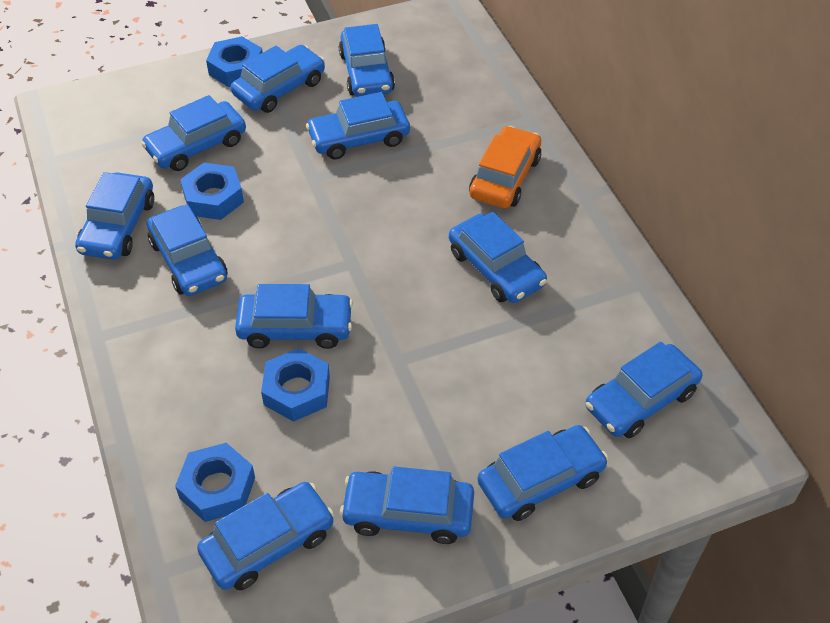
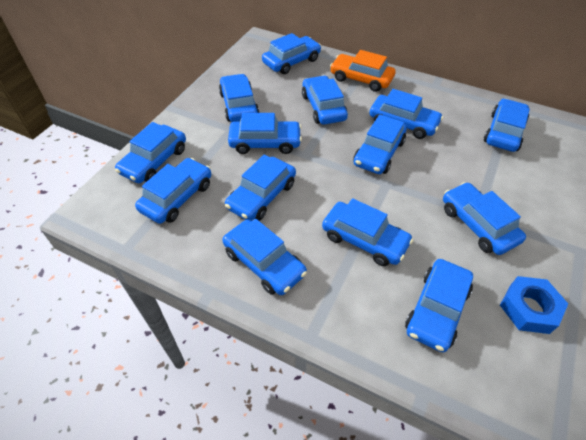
blue car: 12 -> 14
blue nut: 4 -> 1

